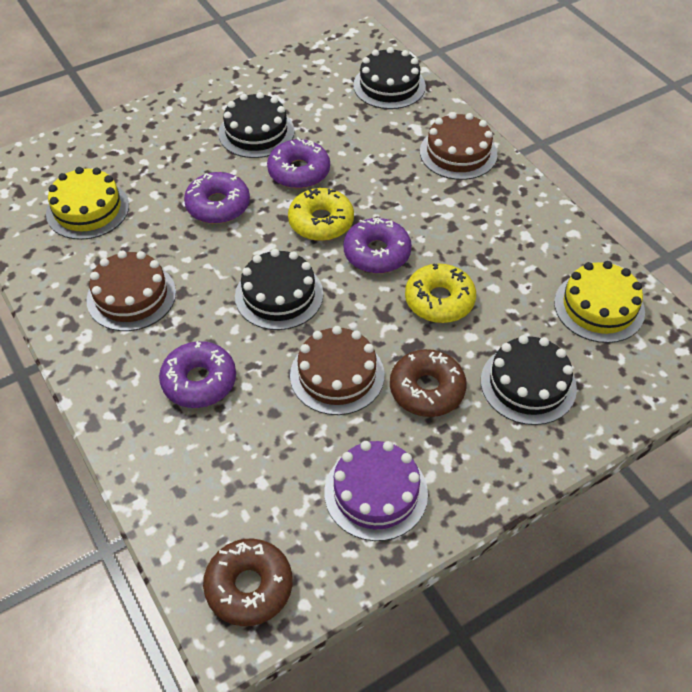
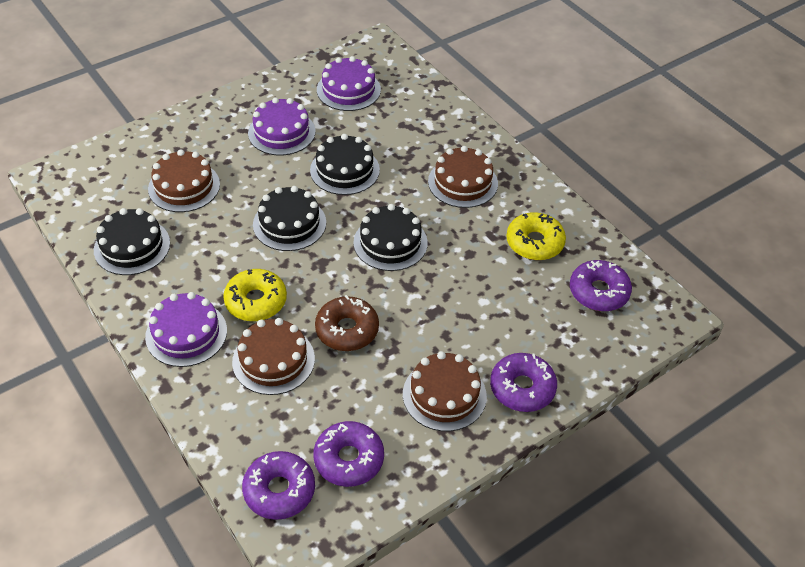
brown cake: 3 -> 4
brown donut: 2 -> 1
purple cake: 1 -> 3
yellow cake: 2 -> 0

